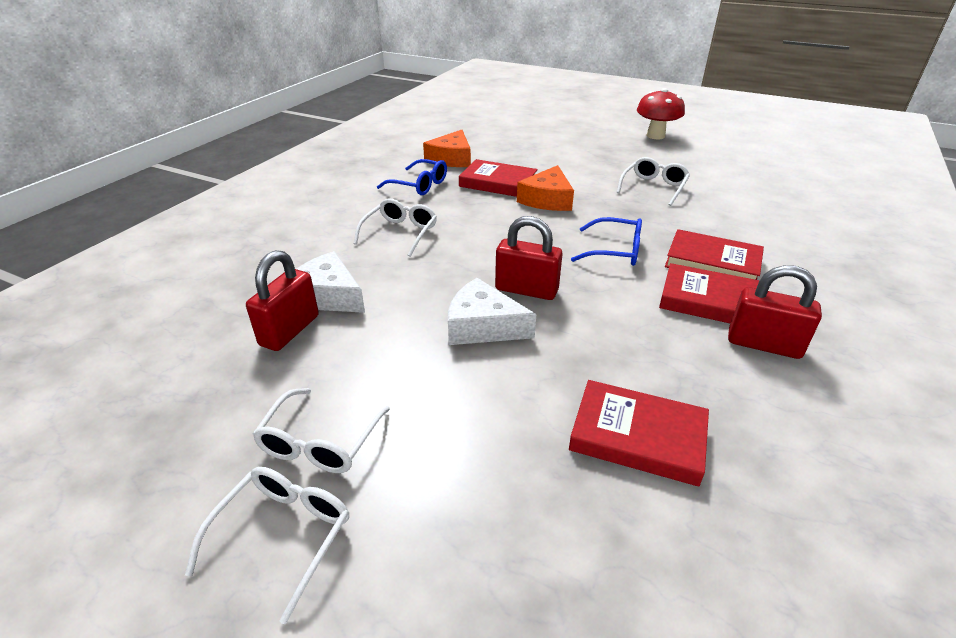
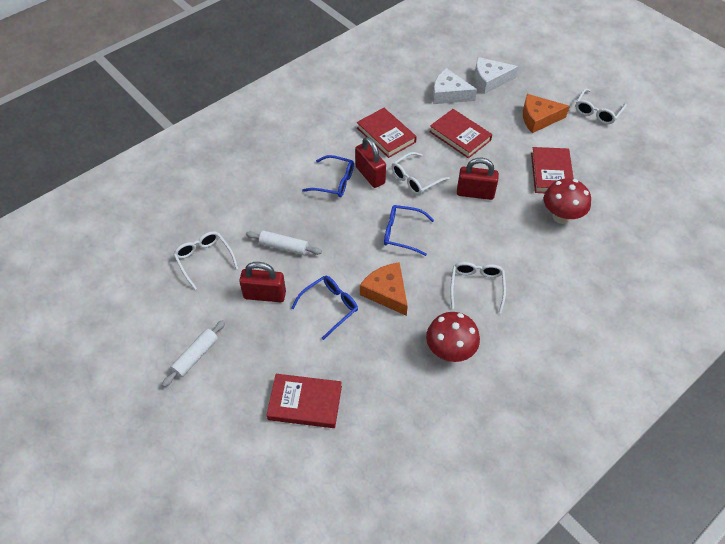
blue glasses: 2 -> 3
red mushroom: 1 -> 2
white rolling pin: 0 -> 2

